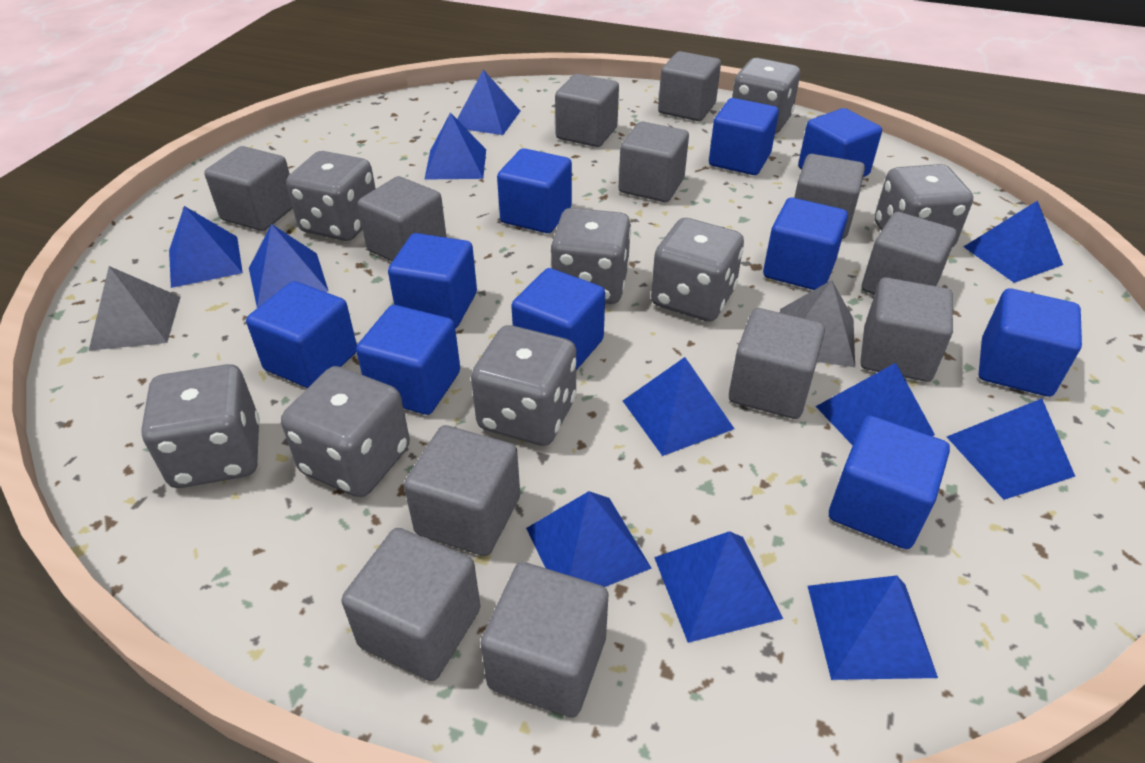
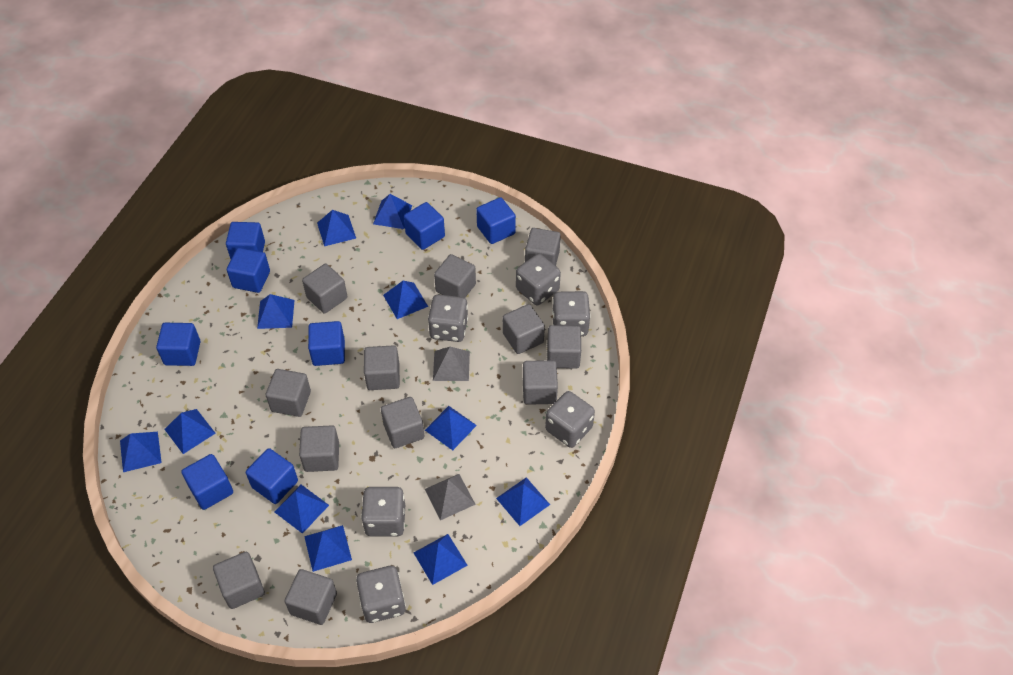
blue cube: 10 -> 8
grey dice: 8 -> 6

